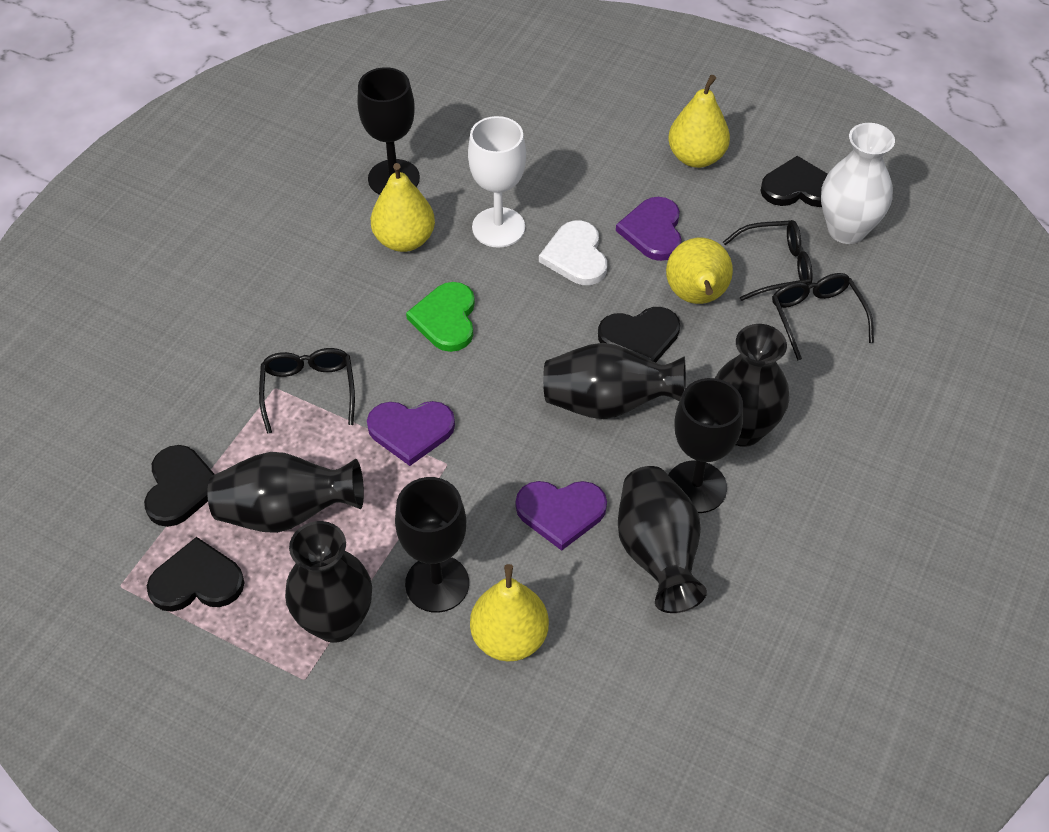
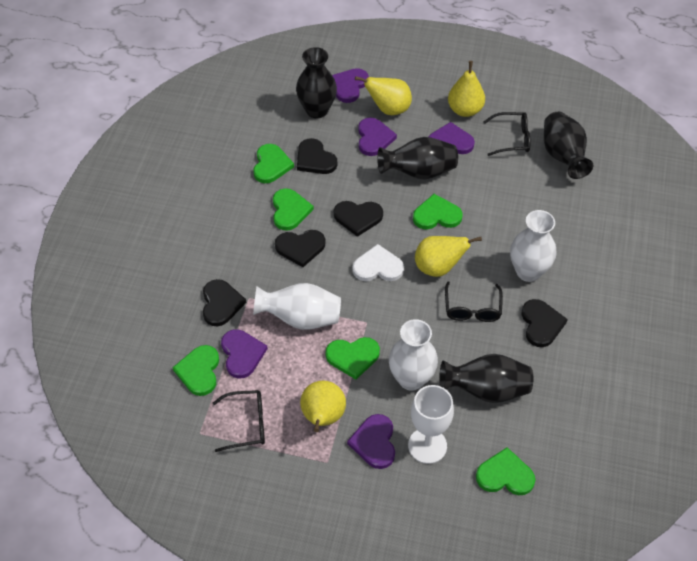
black goblet: 3 -> 0
black heart: 4 -> 5
black vase: 5 -> 4
green heart: 1 -> 6
purple heart: 3 -> 5
white vase: 1 -> 3

